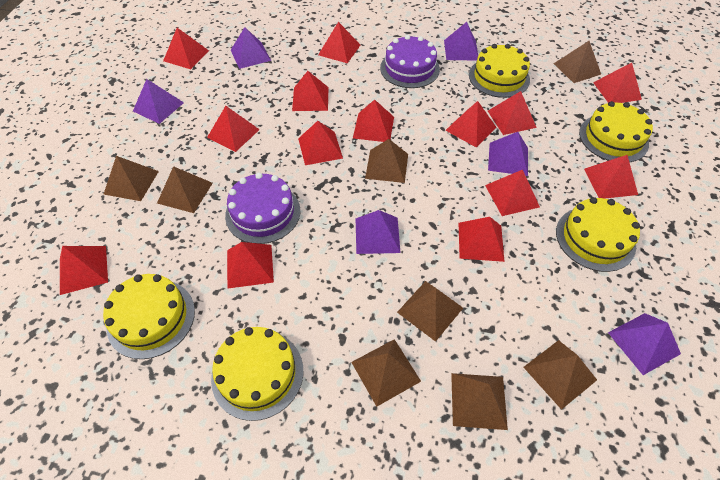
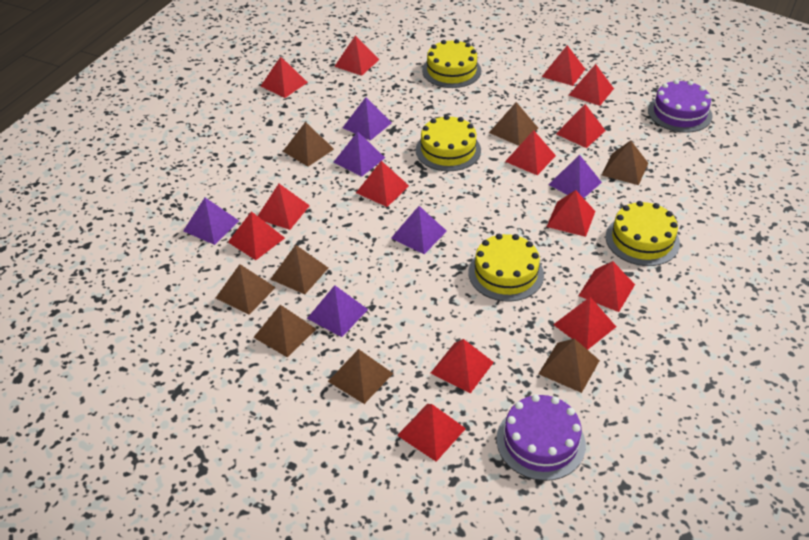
yellow cake: 5 -> 4

